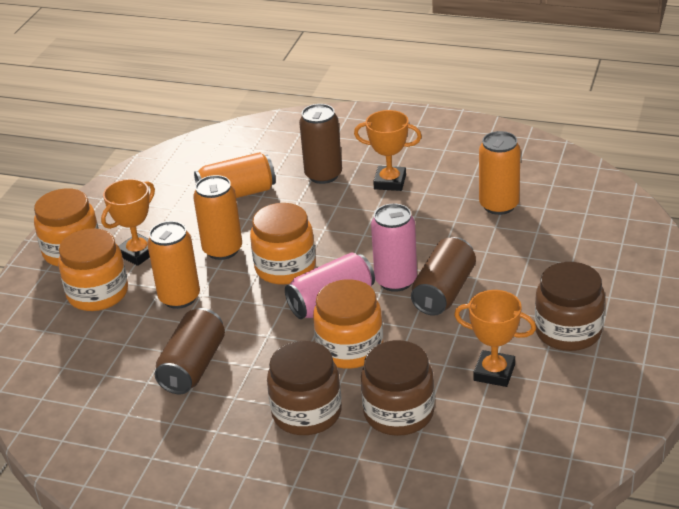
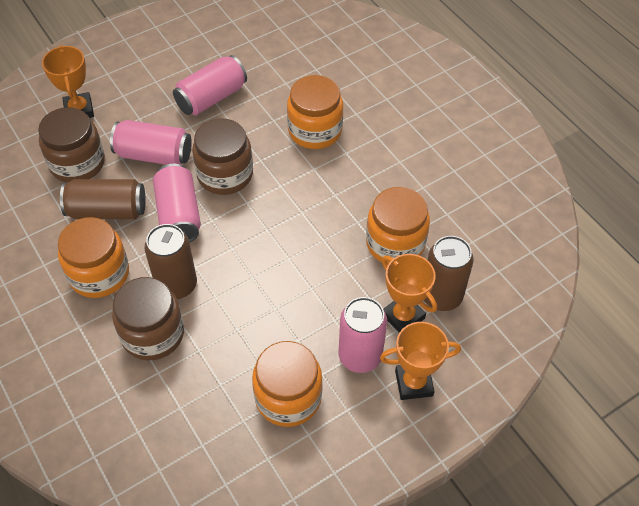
orange can: 4 -> 0
pink can: 2 -> 4

